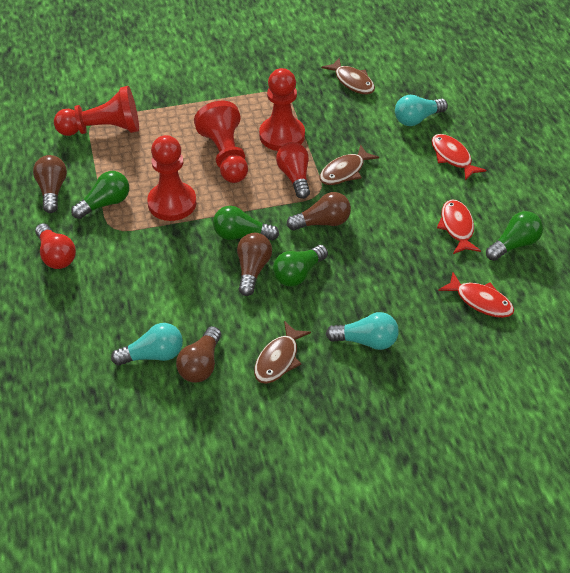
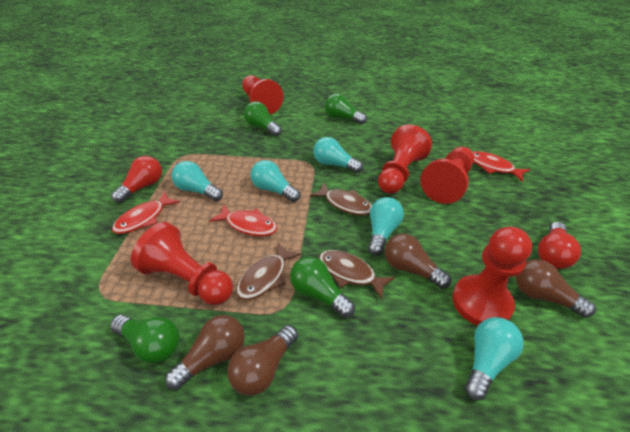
red pawn: 4 -> 5
turquoise light bulb: 3 -> 5

